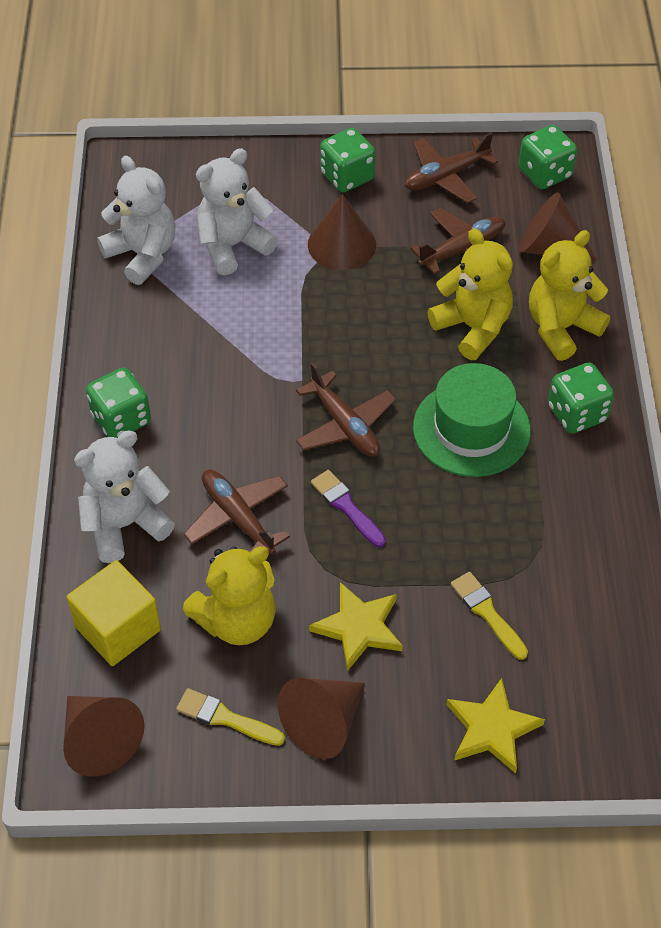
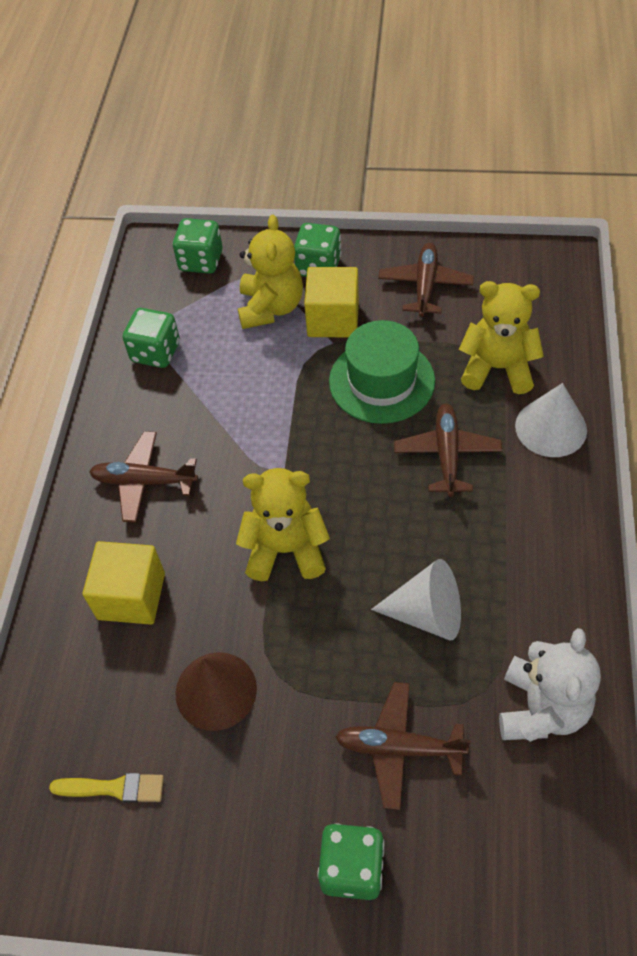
brown cone: 4 -> 1
purple brush: 1 -> 0
white cone: 0 -> 2
white teddy bear: 3 -> 1
yellow brush: 2 -> 1
yellow cube: 1 -> 2
yellow star: 2 -> 0

